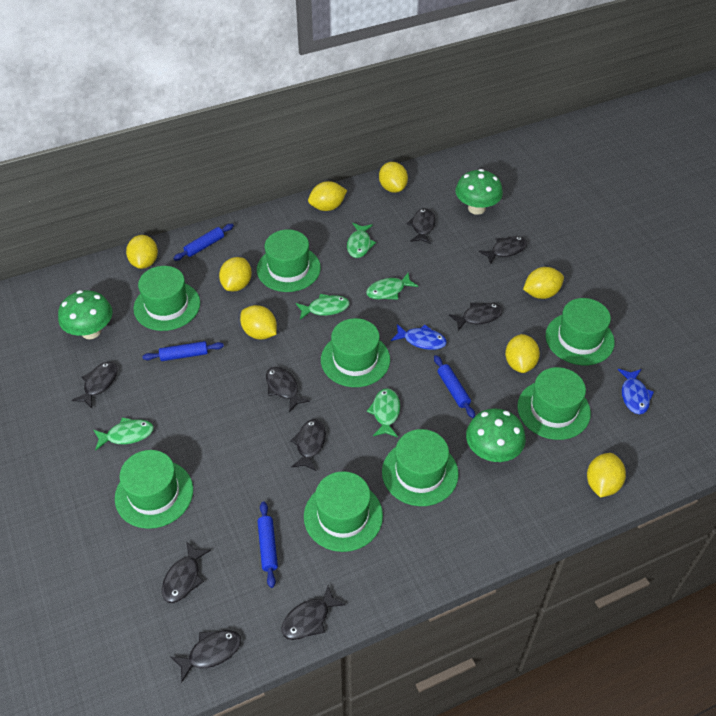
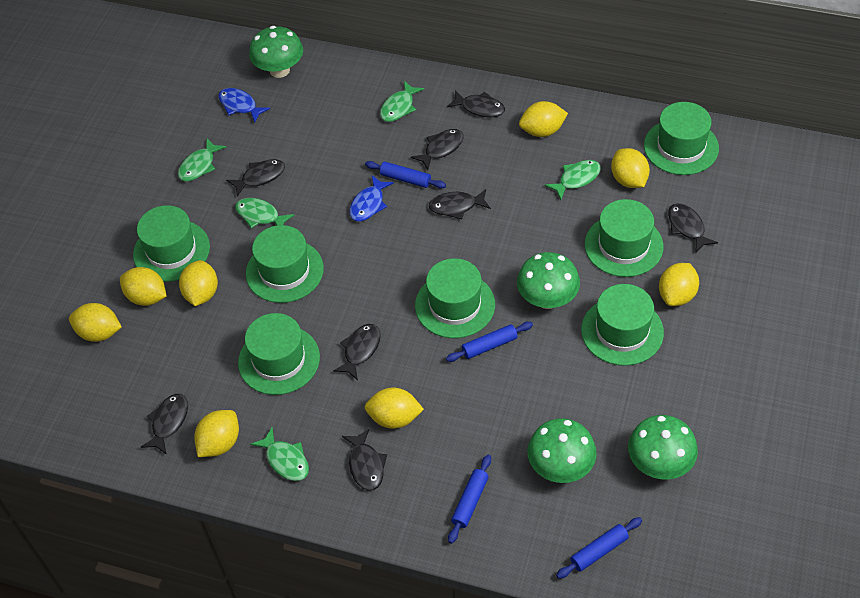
black fish: 9 -> 8
green hat: 8 -> 7
green mushroom: 3 -> 4

